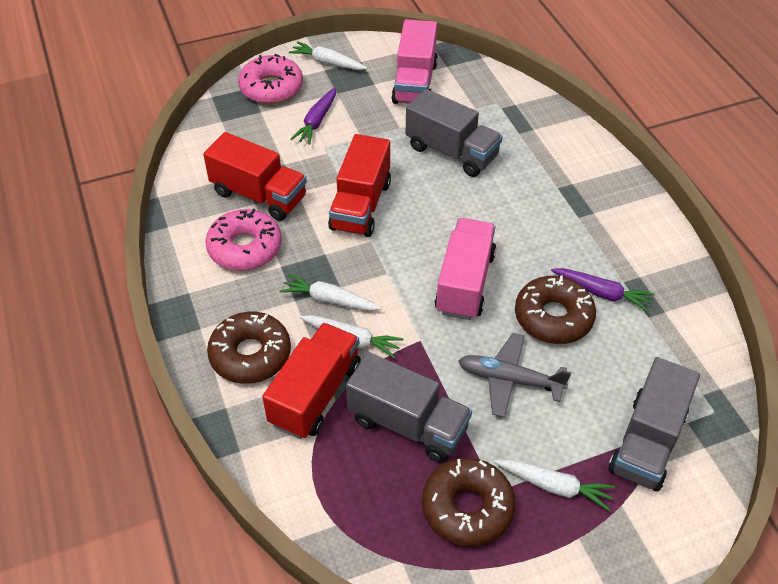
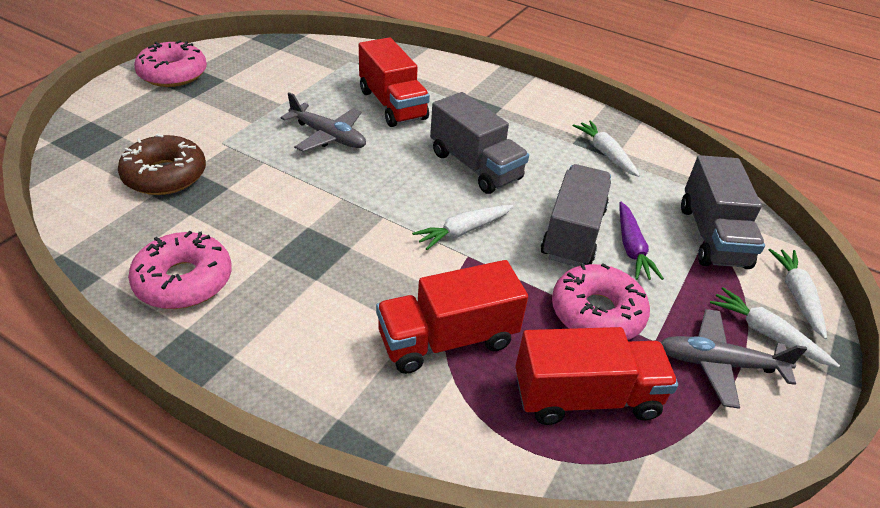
brown donut: 3 -> 1
grey plane: 1 -> 2
pink donut: 2 -> 3
pink truck: 2 -> 0
purple carrot: 2 -> 1

